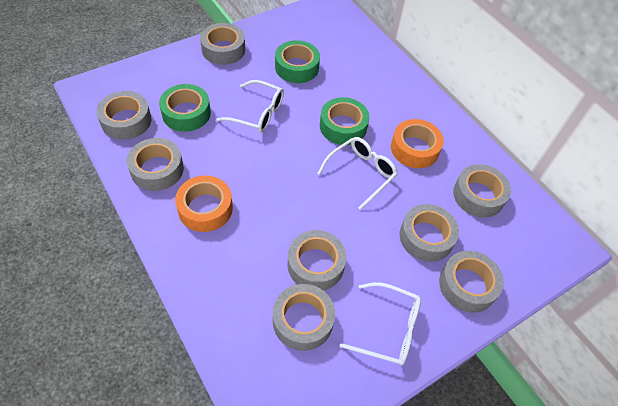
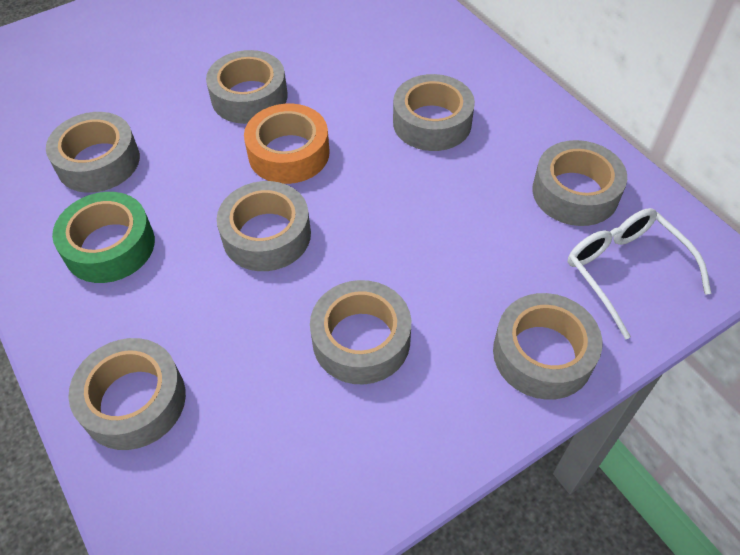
green tape: 3 -> 1
orange tape: 2 -> 1
white glasses: 3 -> 1

